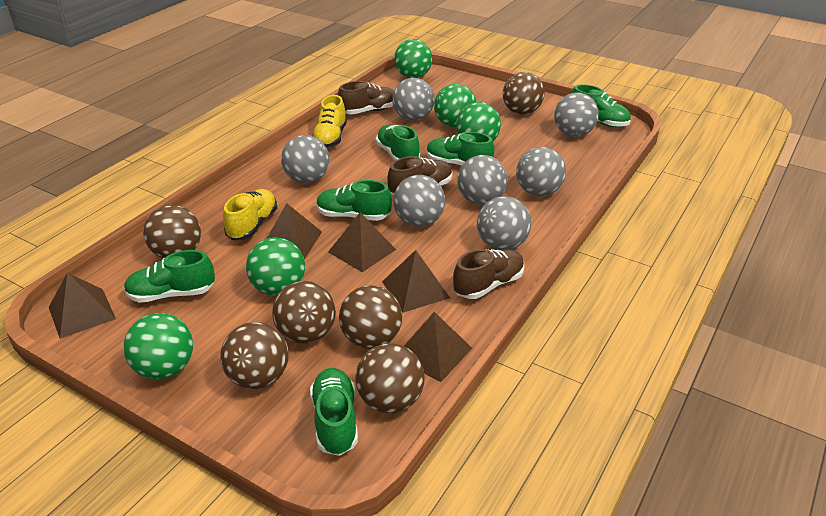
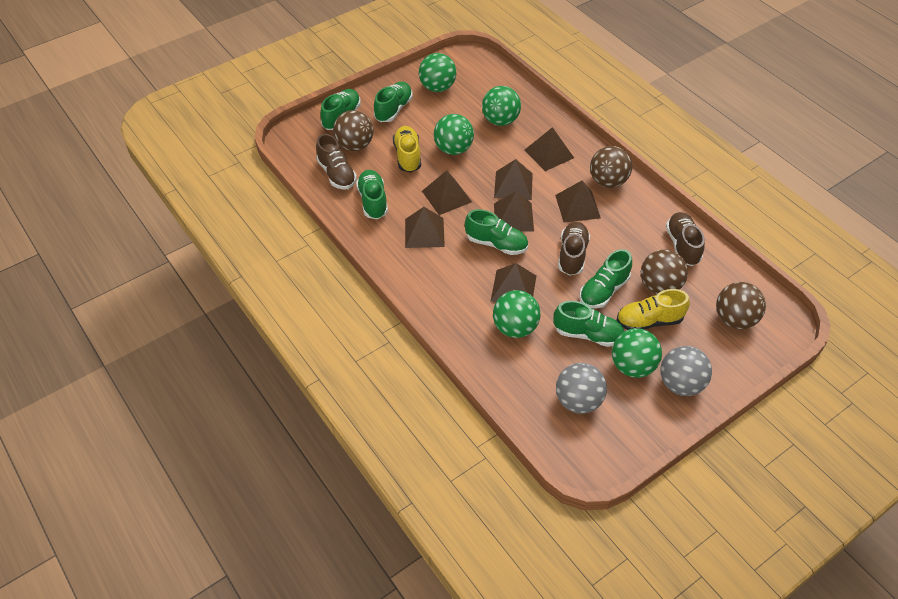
brown ball: 6 -> 4
brown pyramid: 5 -> 7
grey ball: 7 -> 2

